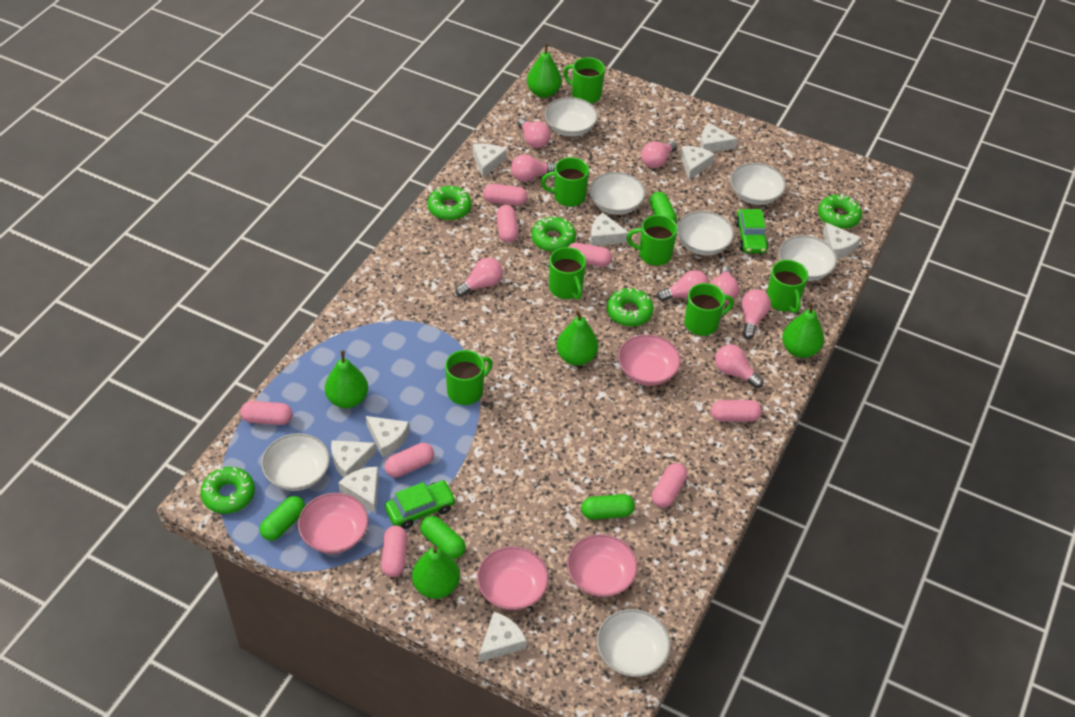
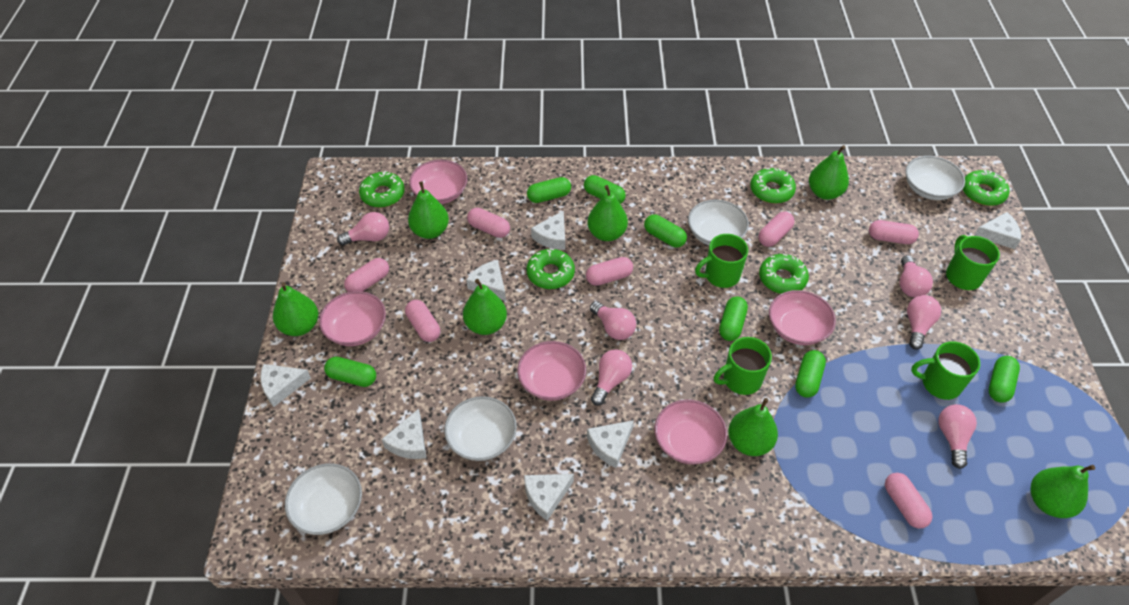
green capsule: 4 -> 7
green car: 2 -> 0
green mug: 7 -> 4
green pear: 5 -> 7
pink bowl: 4 -> 5
pink capsule: 8 -> 7
pink light bulb: 8 -> 6
white bowl: 7 -> 4
white cheese: 9 -> 7

